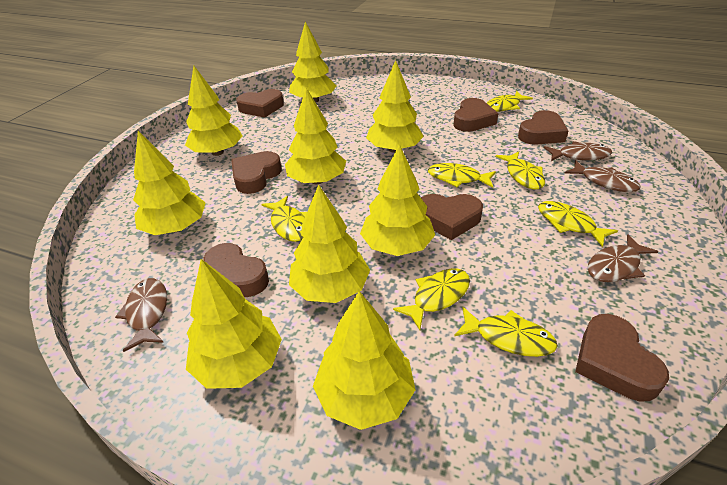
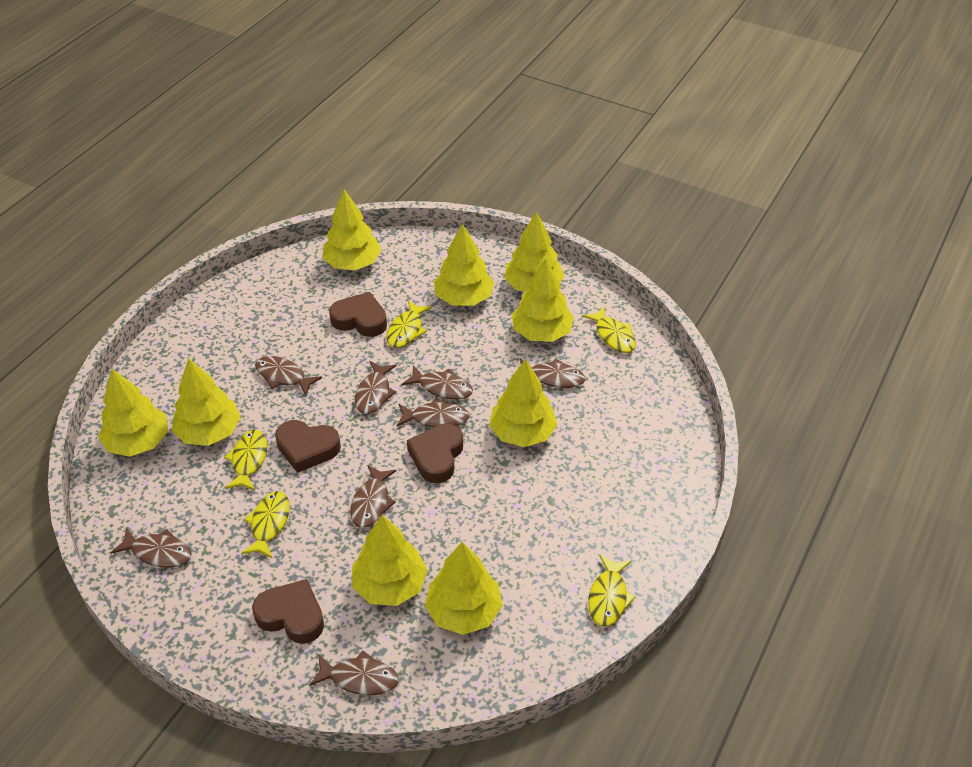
brown fish: 4 -> 8
brown heart: 7 -> 4
yellow fish: 7 -> 5

